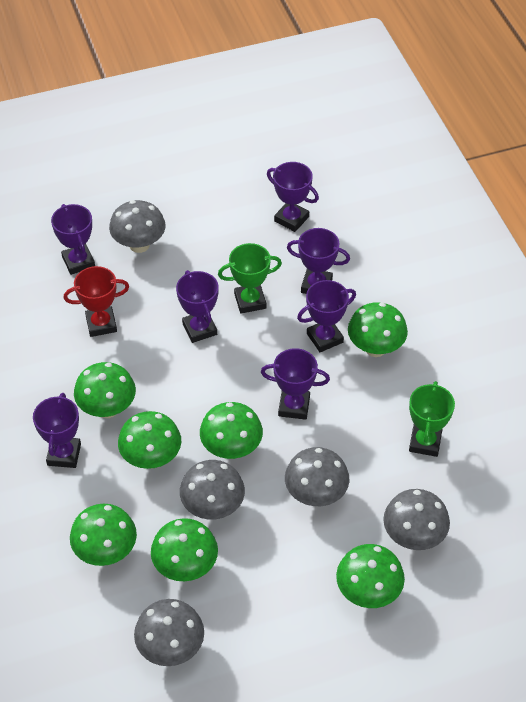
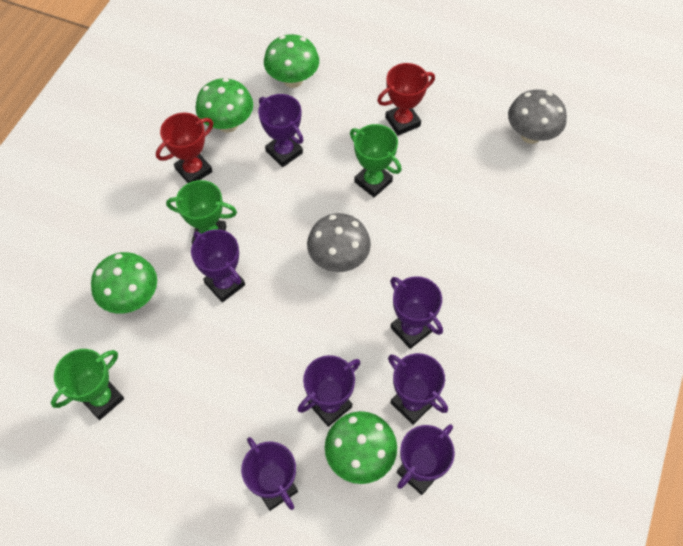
green mushroom: 7 -> 4
green trophy: 2 -> 3
grey mushroom: 5 -> 2
red trophy: 1 -> 2

